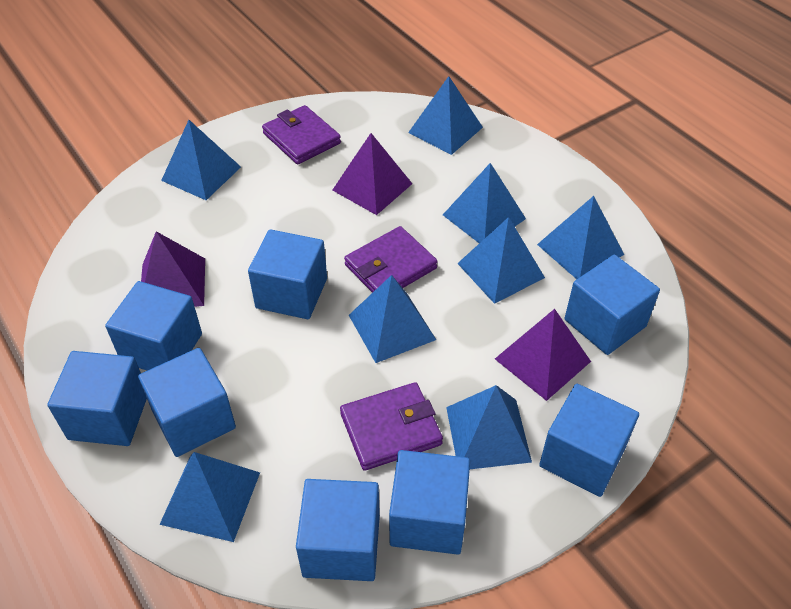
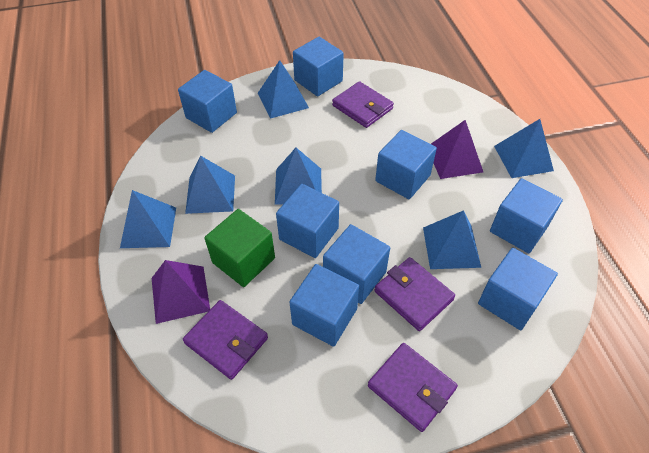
blue pyramid: 8 -> 6
green cube: 0 -> 1
purple pyramid: 3 -> 2
purple wallet: 3 -> 4

